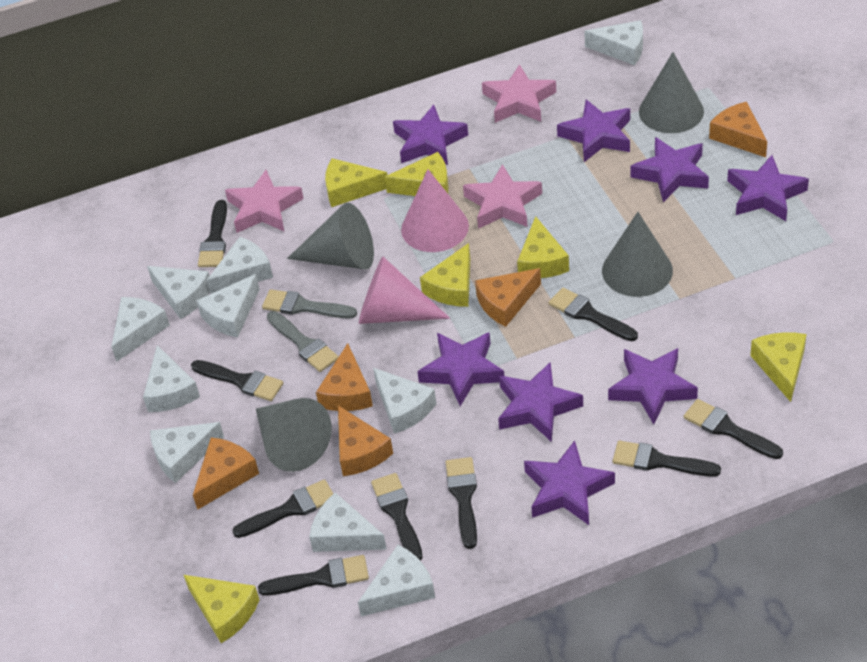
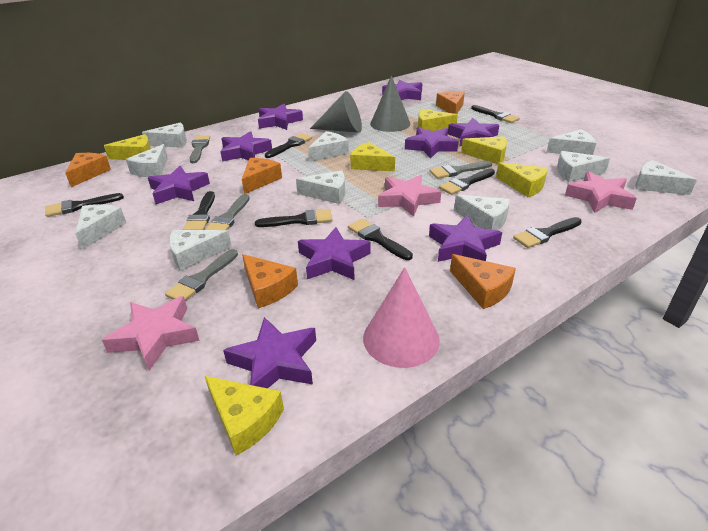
black brush: 9 -> 8
grey brush: 2 -> 4
grey cone: 4 -> 2
pink cone: 2 -> 1
purple star: 8 -> 9

